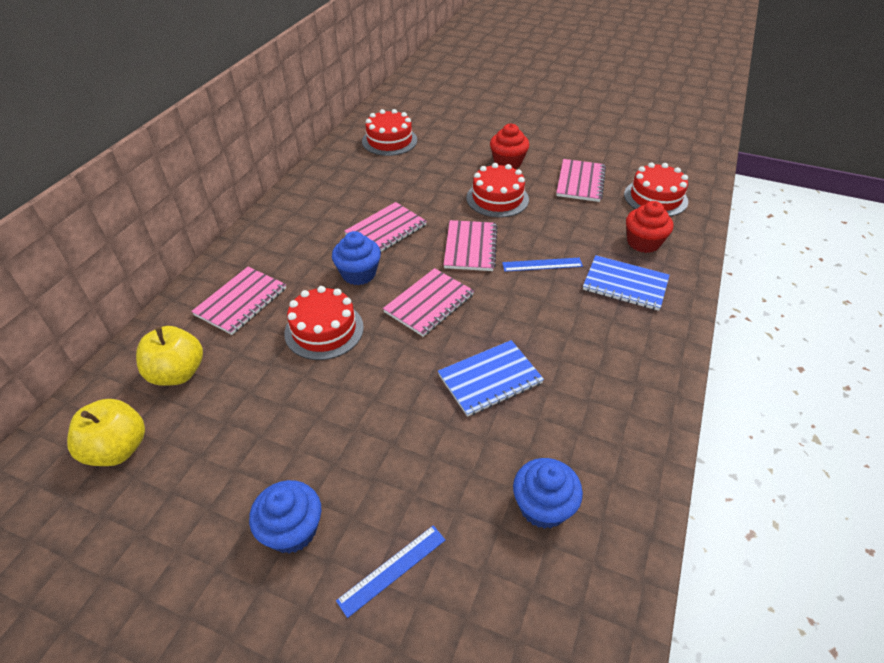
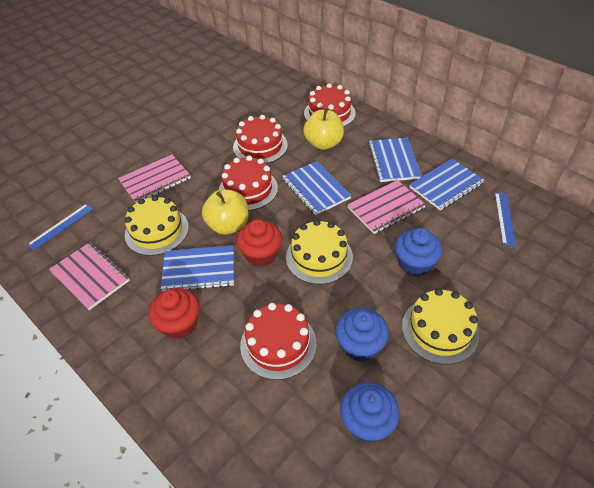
blue notebook: 2 -> 4
pink notebook: 5 -> 3
yellow cake: 0 -> 3

